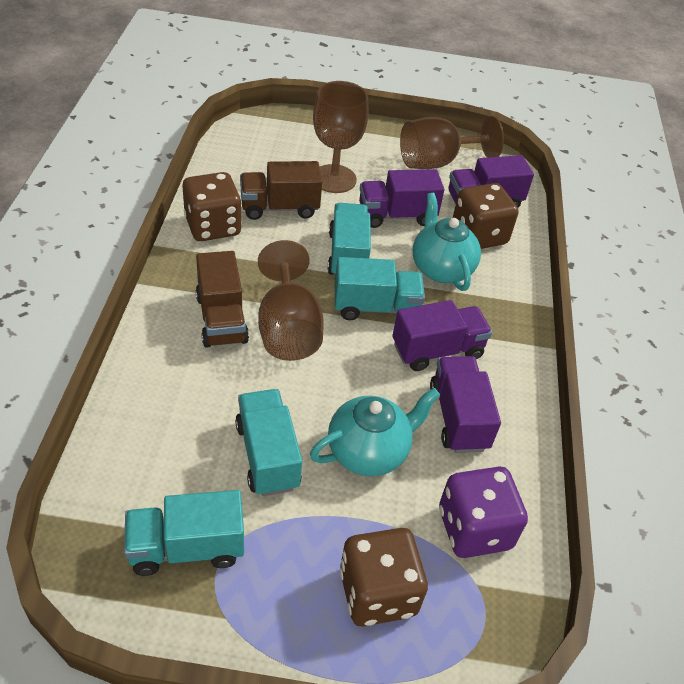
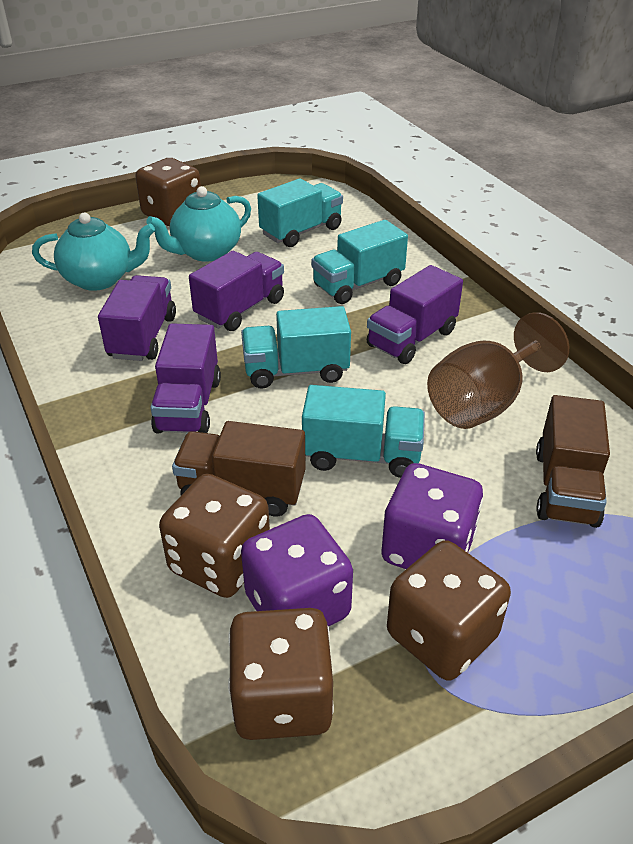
brown dice: 3 -> 4
brown goblet: 3 -> 1
purple dice: 1 -> 2

